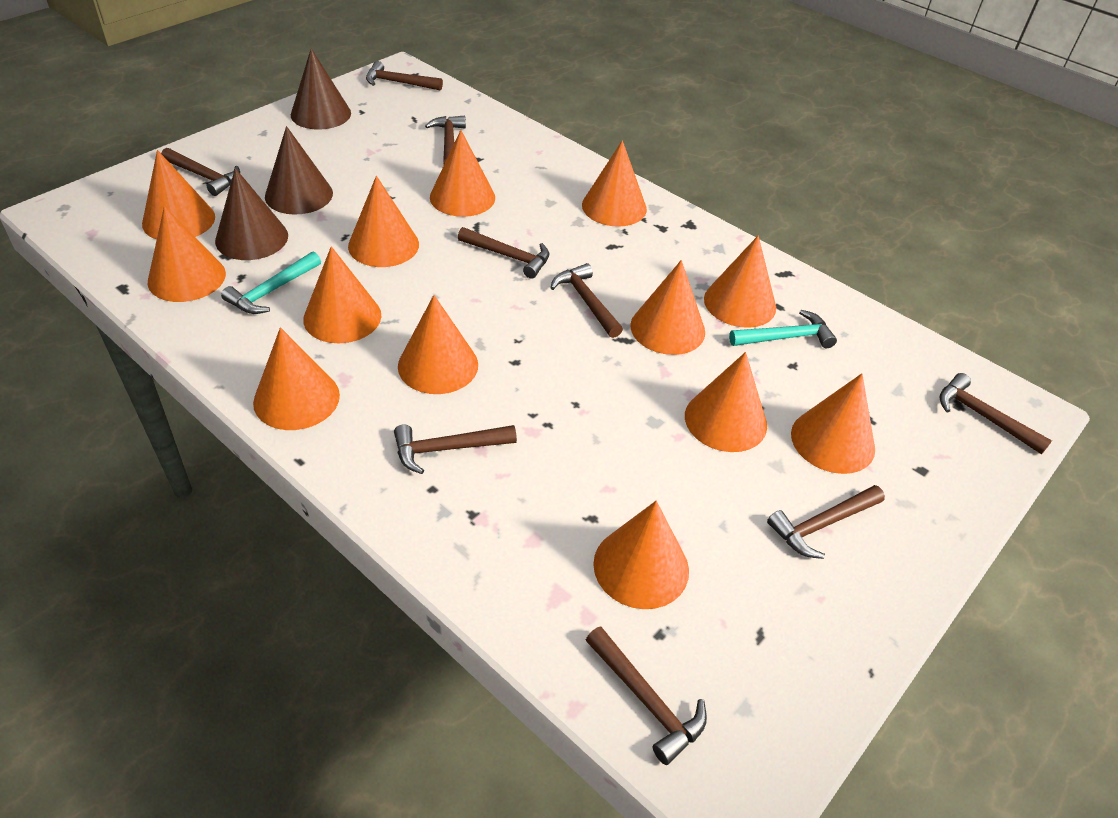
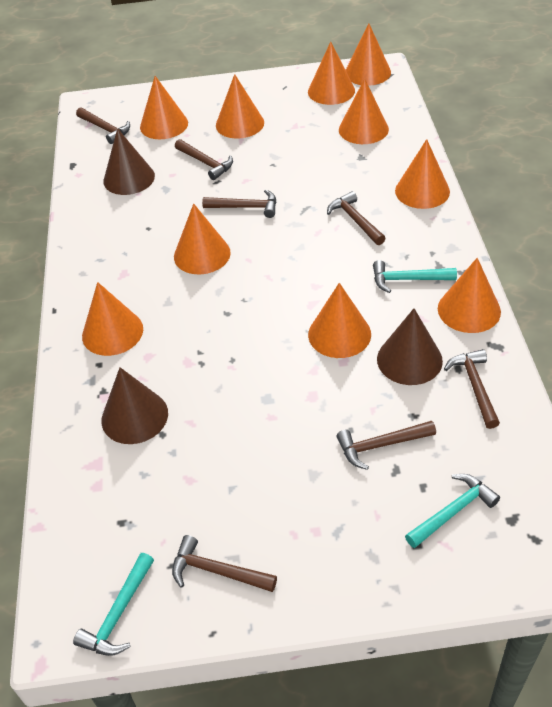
brown hammer: 9 -> 7
orange cone: 13 -> 10
turquoise hammer: 2 -> 3

